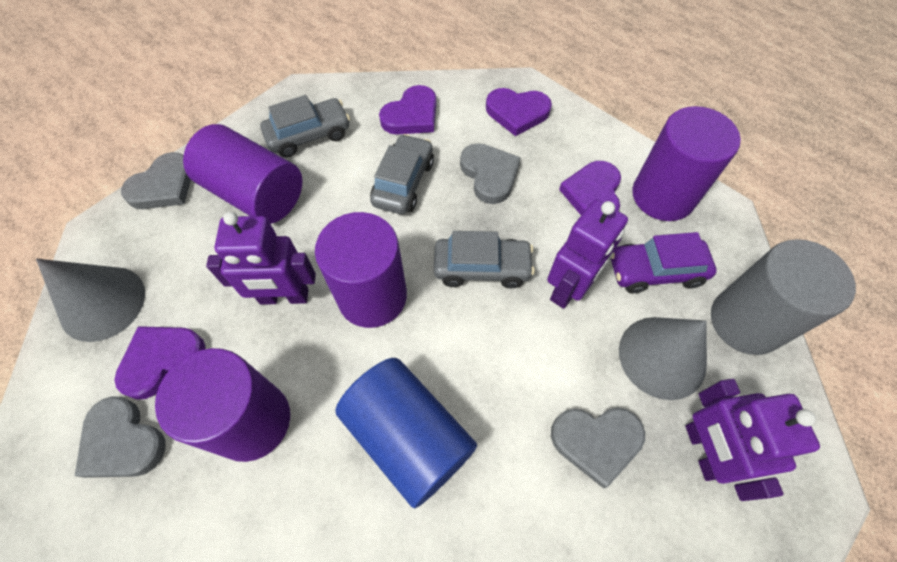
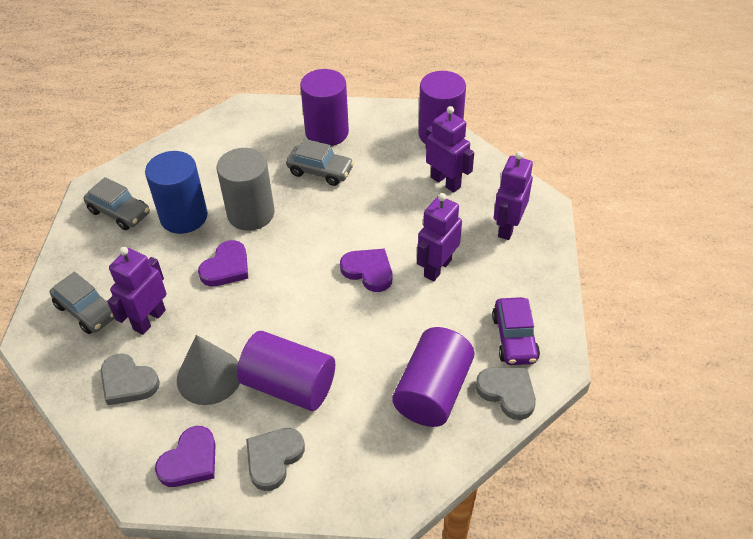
grey cone: 2 -> 1
grey heart: 4 -> 3
purple heart: 4 -> 3
purple robot: 3 -> 4

